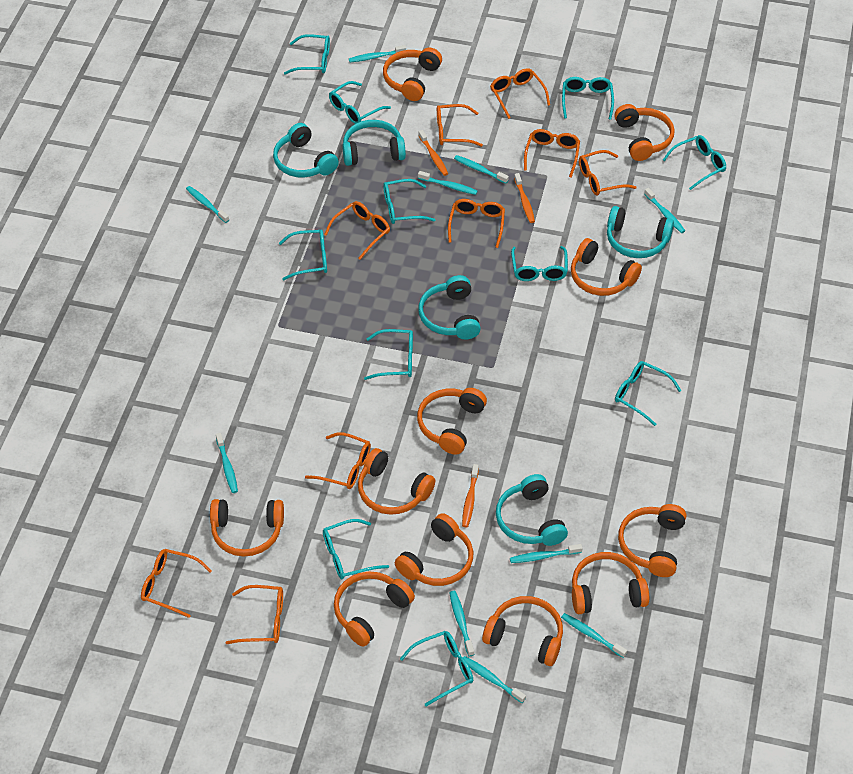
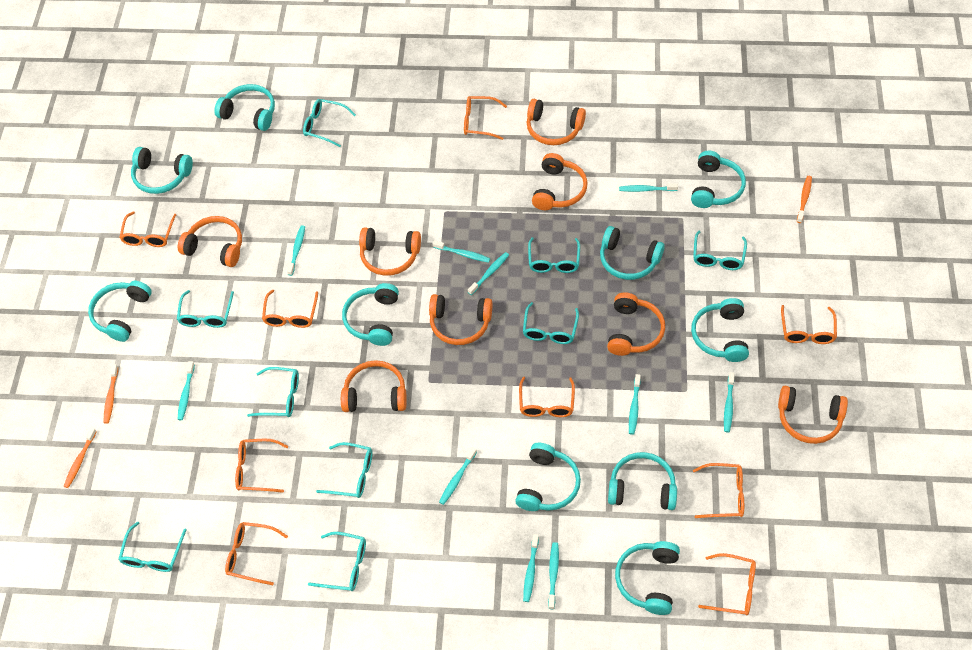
orange headphones: 11 -> 8
turquoise glasses: 11 -> 9
turquoise headphones: 5 -> 10

